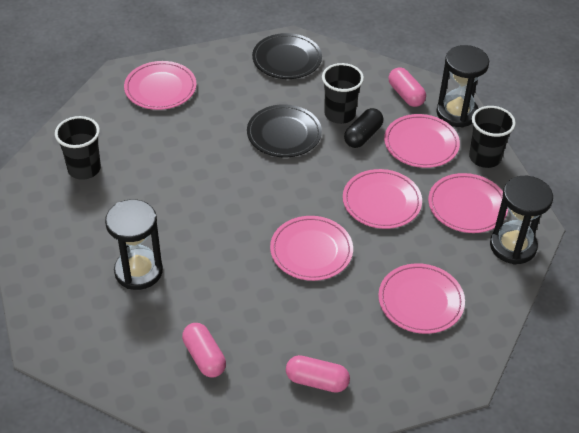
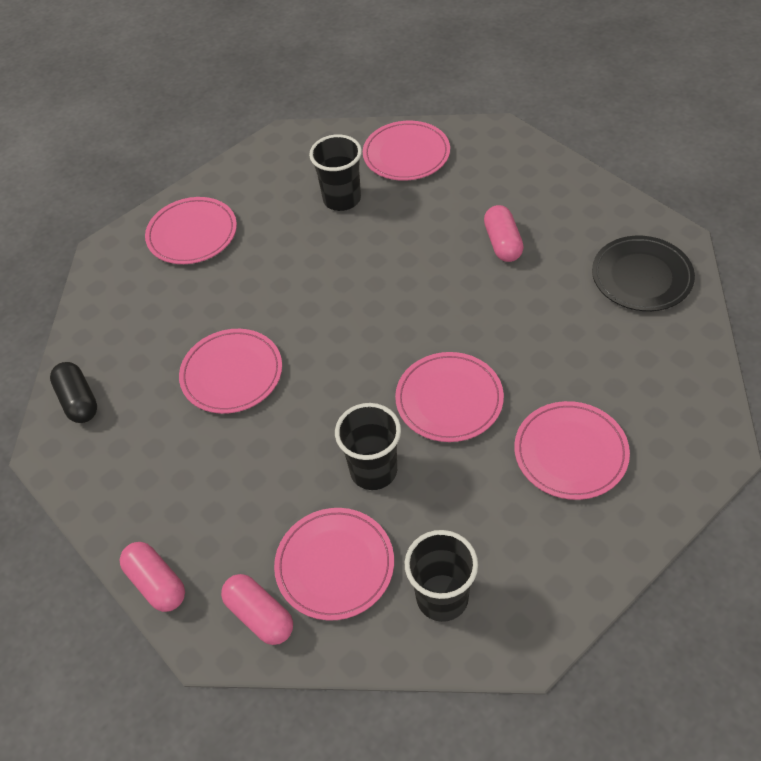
black hourglass: 3 -> 0
black plate: 2 -> 1

